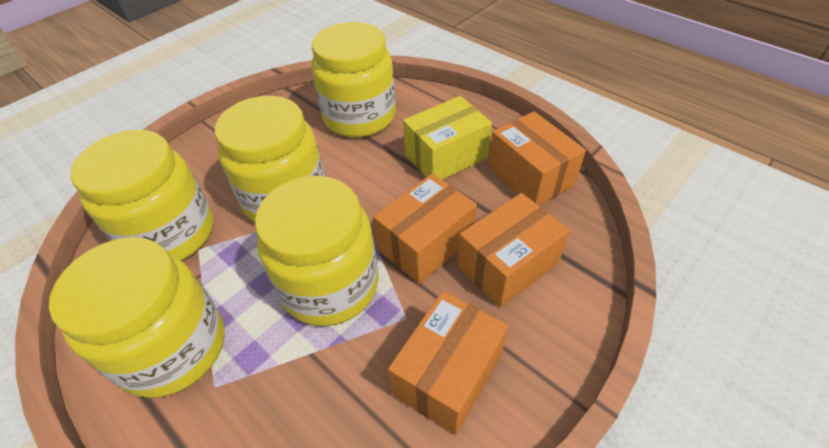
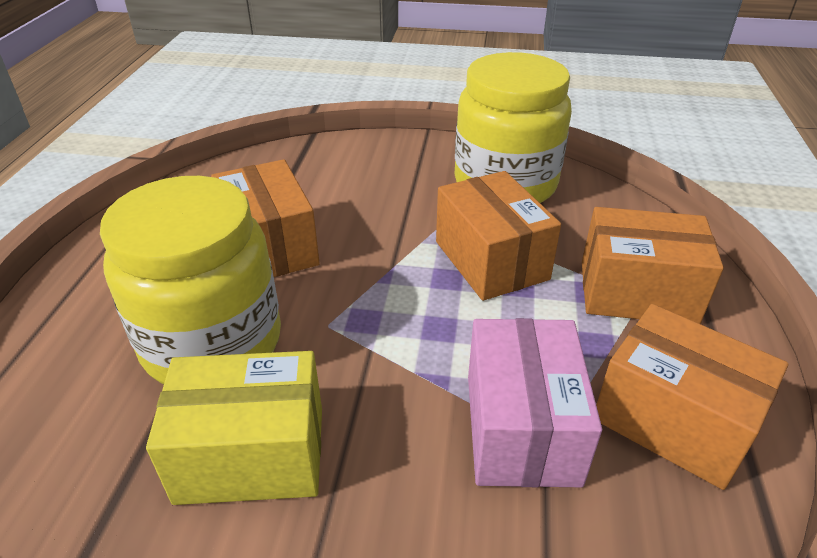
pink box: 0 -> 1
yellow jar: 5 -> 2

